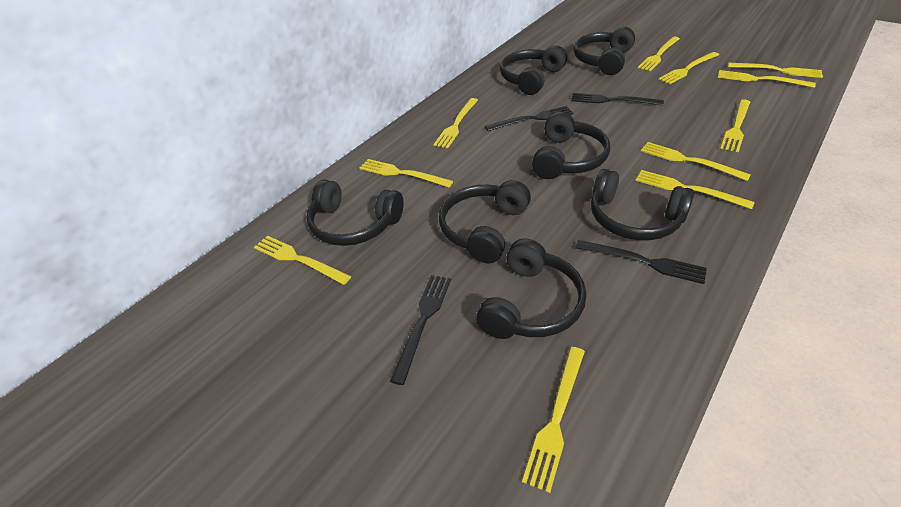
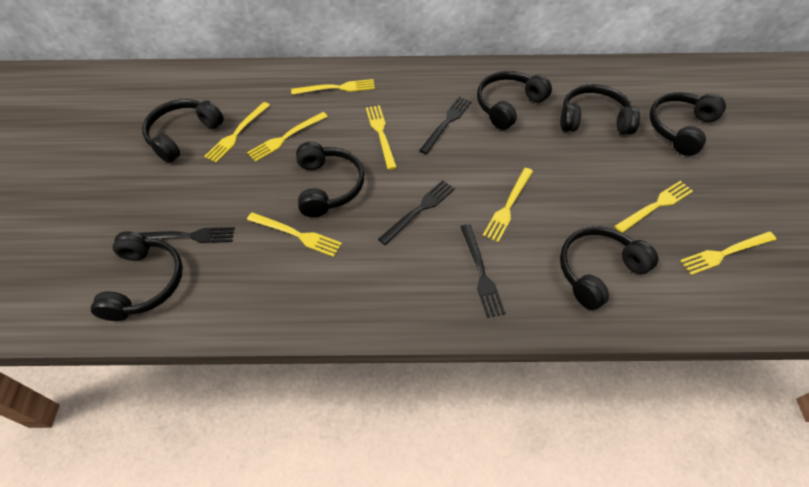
yellow fork: 11 -> 8

